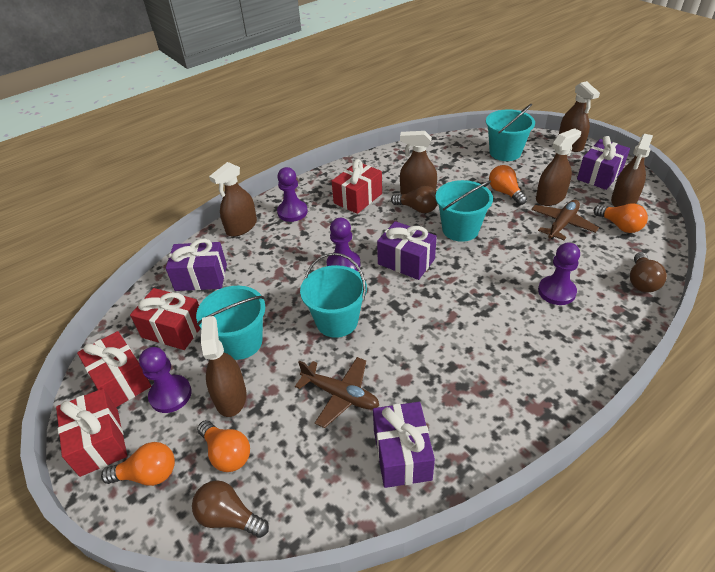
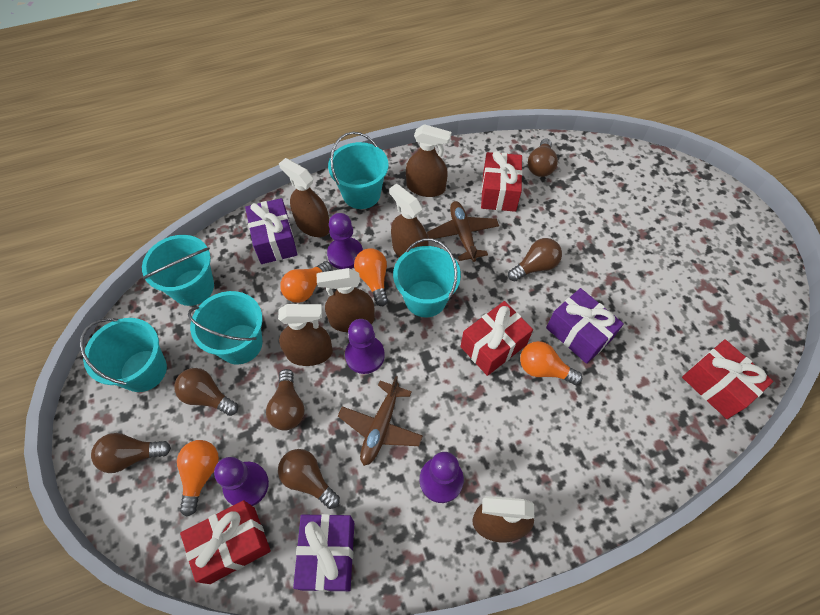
brown light bulb: 3 -> 6
purple gift: 4 -> 3
turquoise bucket: 4 -> 5

